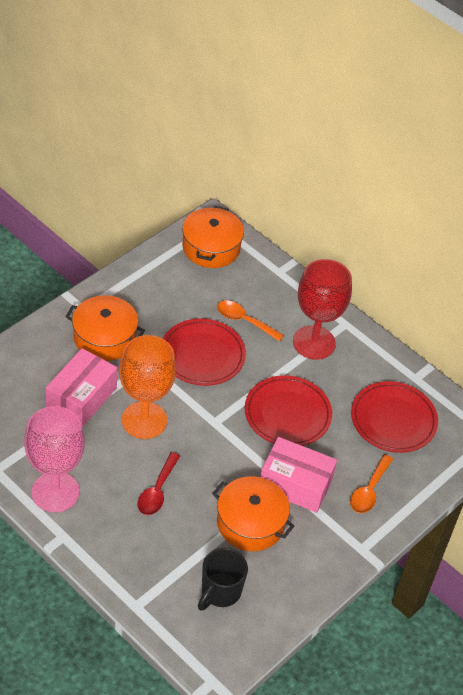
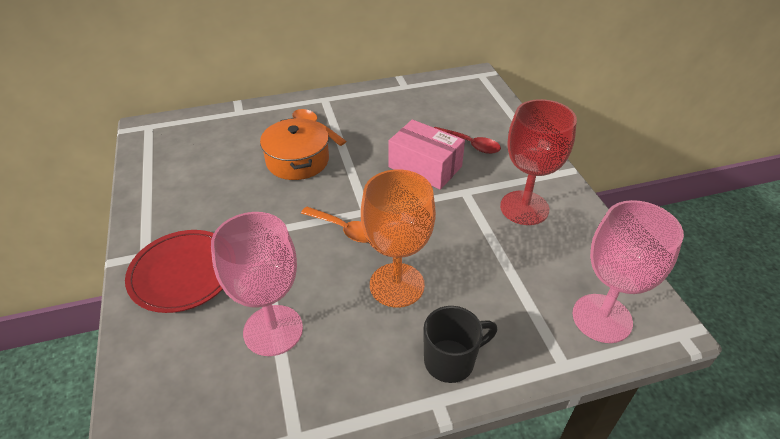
orange pot: 3 -> 1
pink box: 2 -> 1
pink goblet: 1 -> 2
red plate: 3 -> 1

